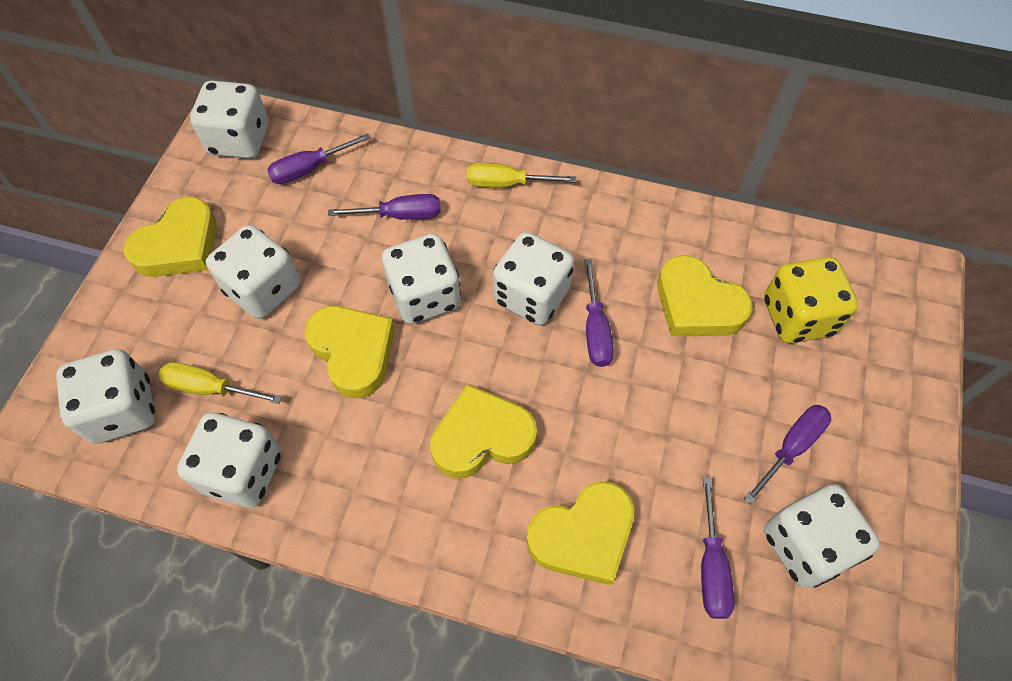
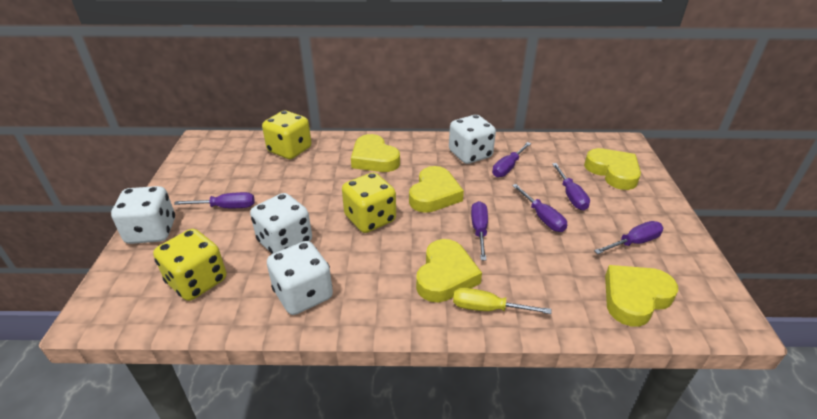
purple screwdriver: 5 -> 6
white dice: 7 -> 4
yellow dice: 1 -> 3
yellow screwdriver: 2 -> 1

